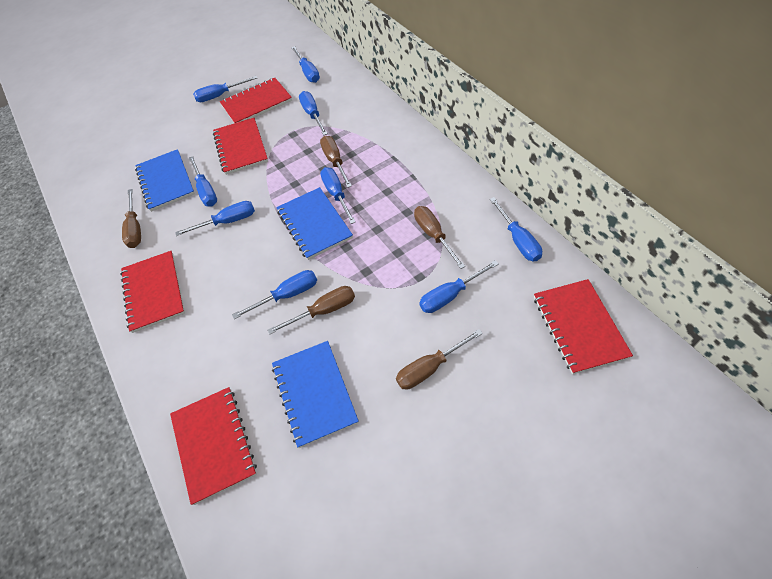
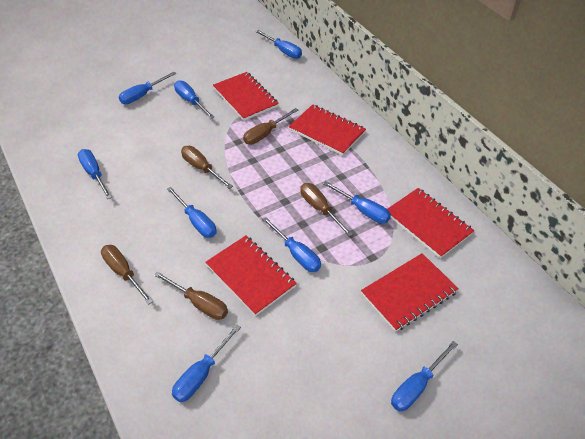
blue notebook: 3 -> 0

